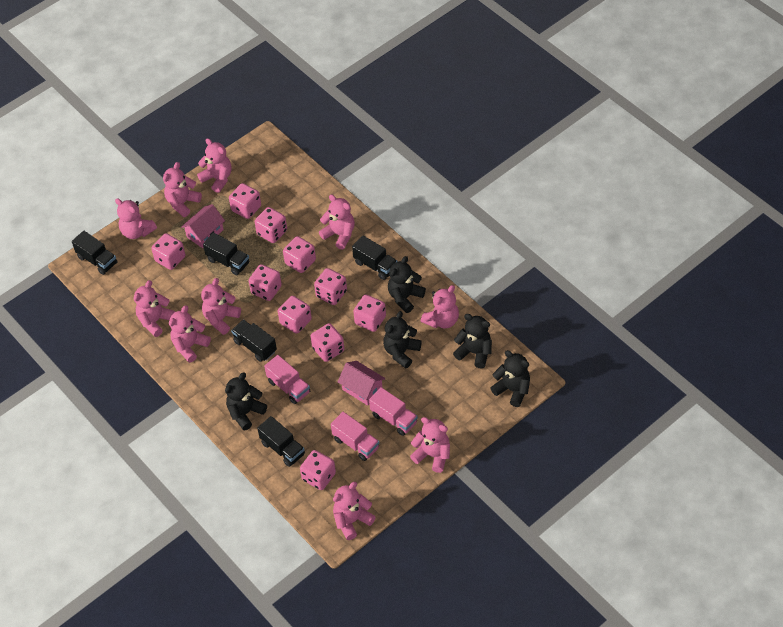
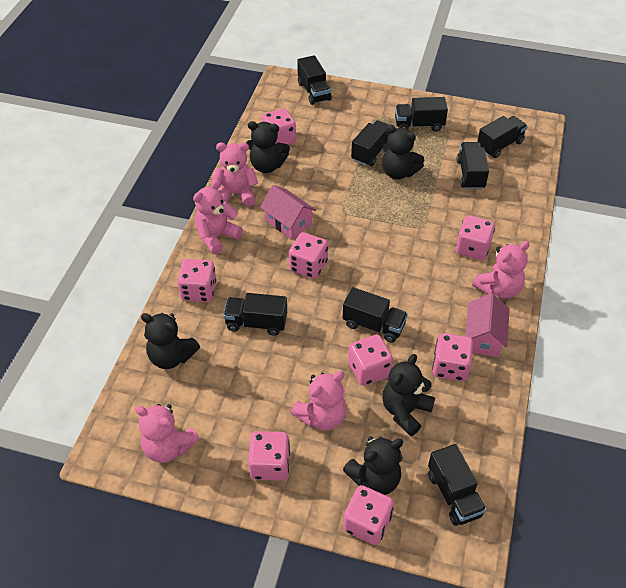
black truck: 5 -> 8
pink dice: 10 -> 8
pink teddy bear: 10 -> 5
pink truck: 3 -> 0

